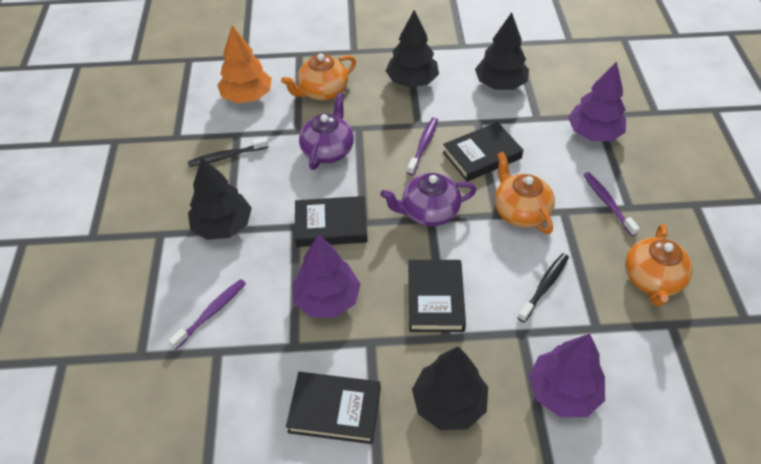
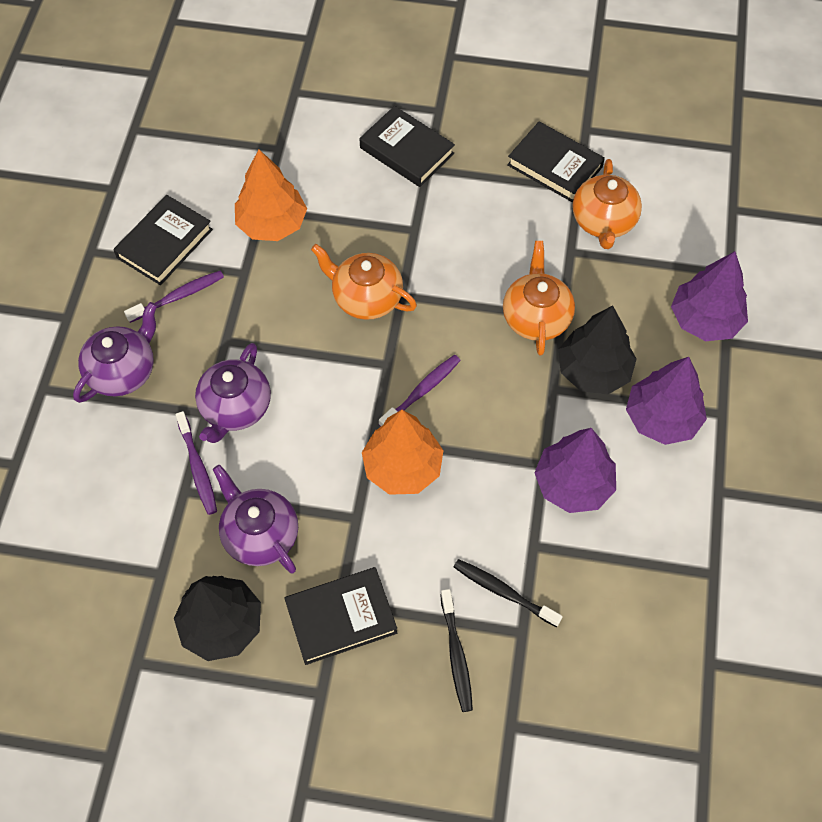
black tree: 4 -> 2
orange tree: 1 -> 2
purple teapot: 2 -> 3

